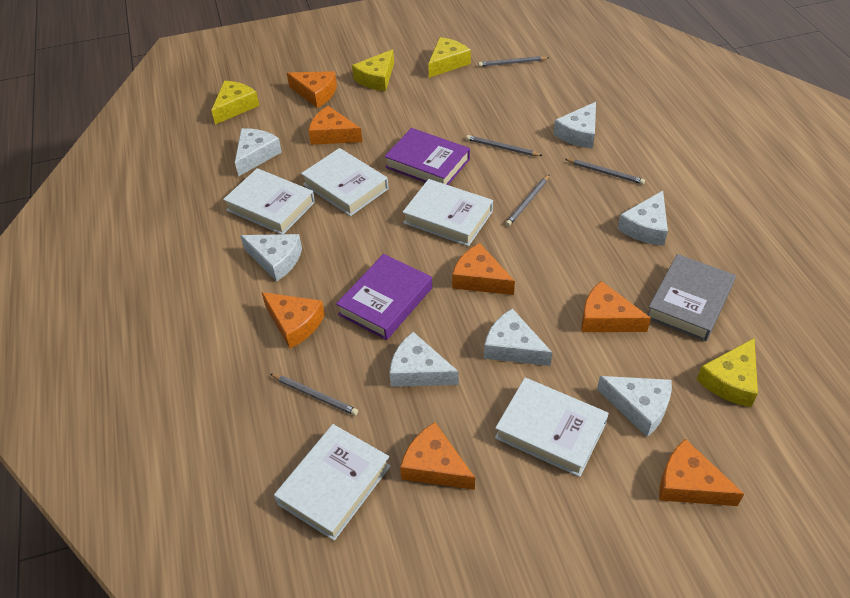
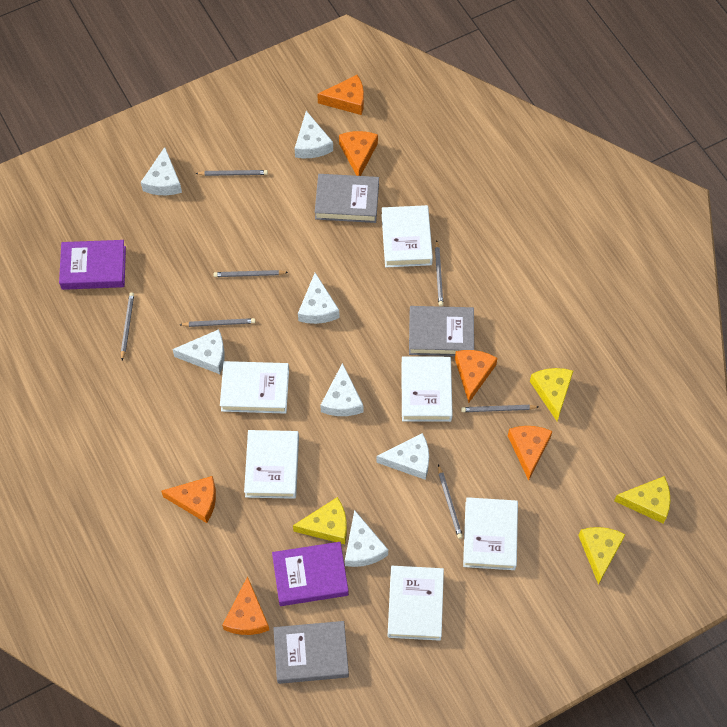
grey book: 1 -> 3
grey pencil: 5 -> 7
orange cheese: 7 -> 6
white book: 5 -> 6

